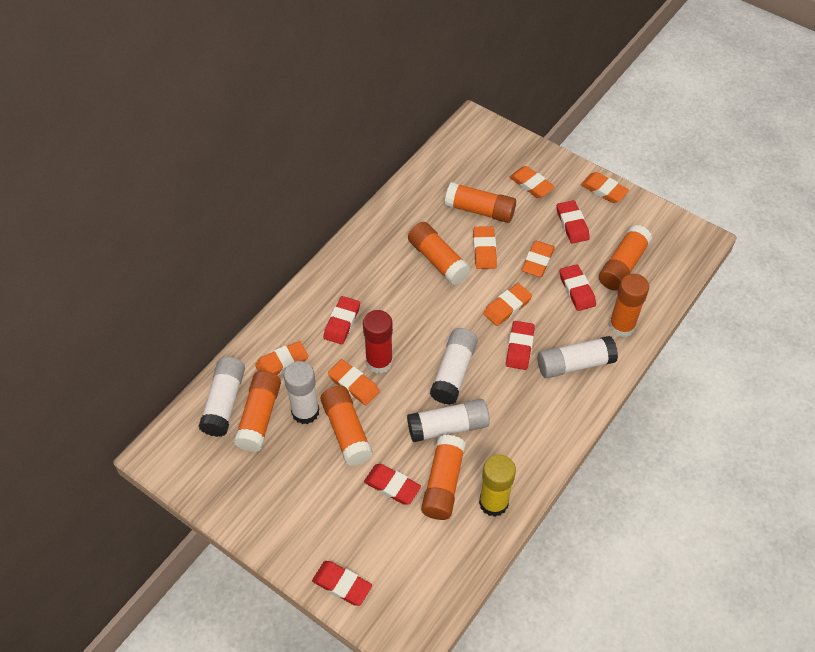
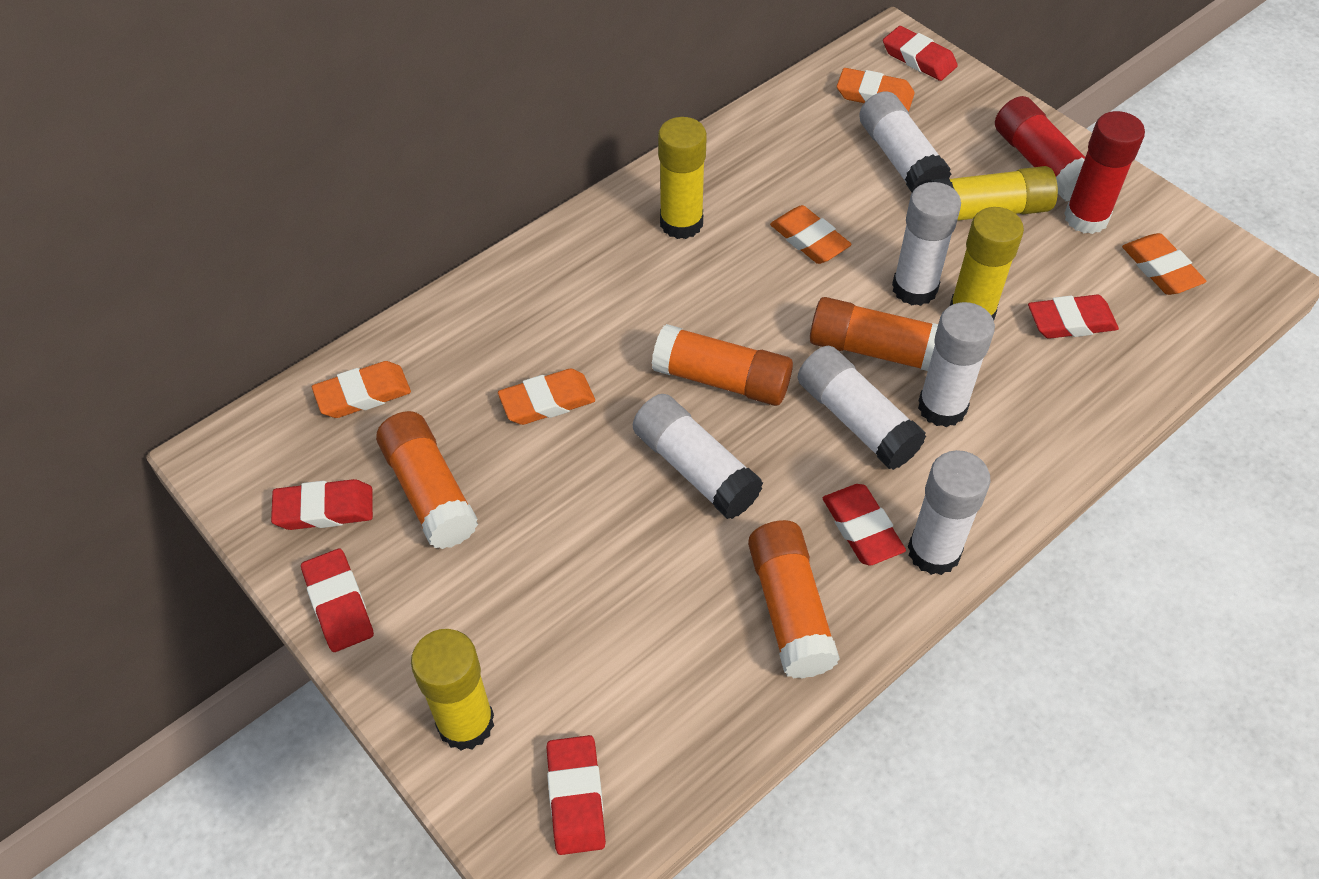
orange eraser: 7 -> 5
orange glue stick: 7 -> 4
red glue stick: 1 -> 2
white glue stick: 5 -> 6
yellow glue stick: 1 -> 4

